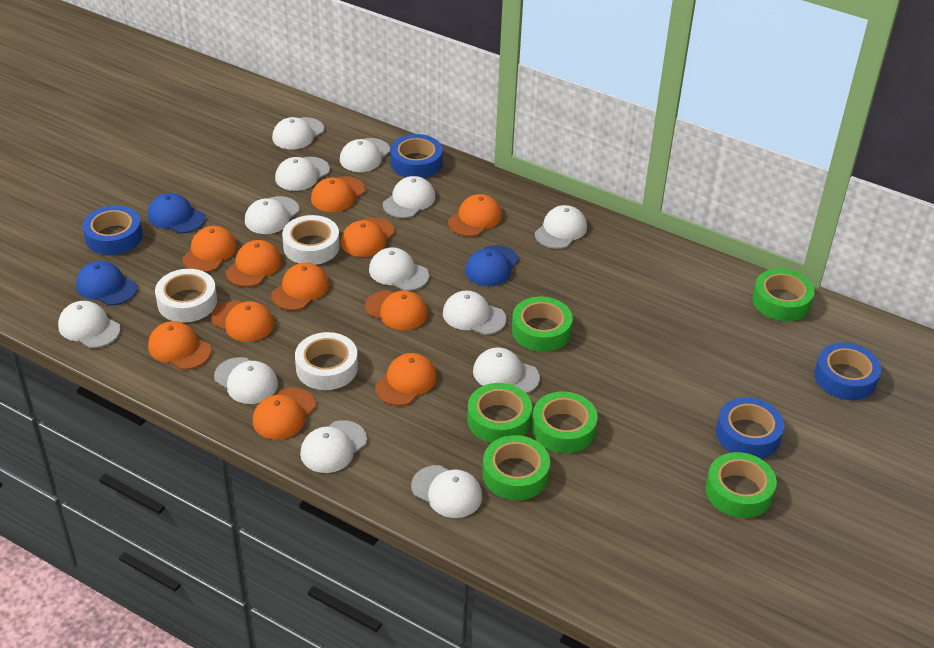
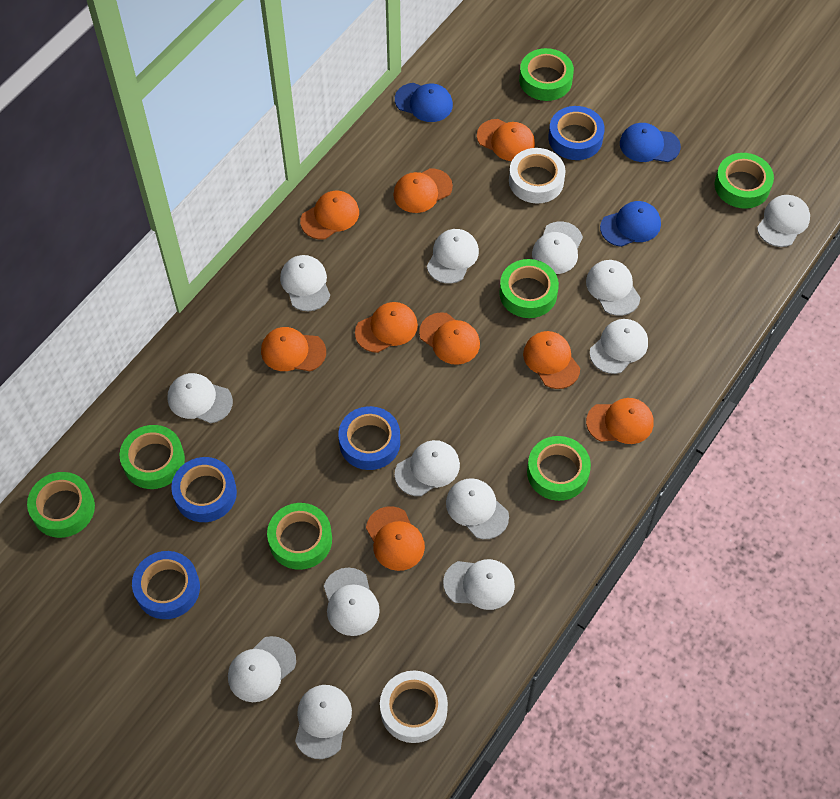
green tape: 6 -> 7
orange cap: 11 -> 9
white tape: 3 -> 2

